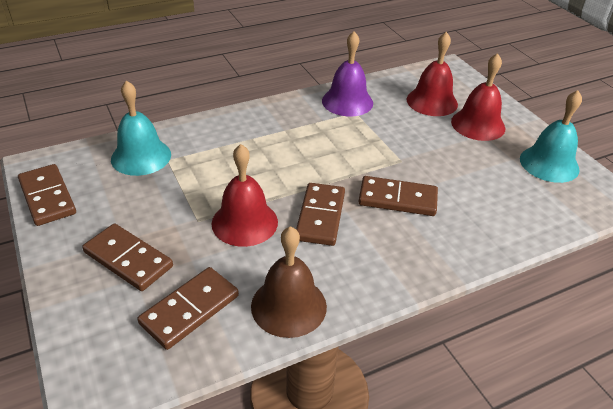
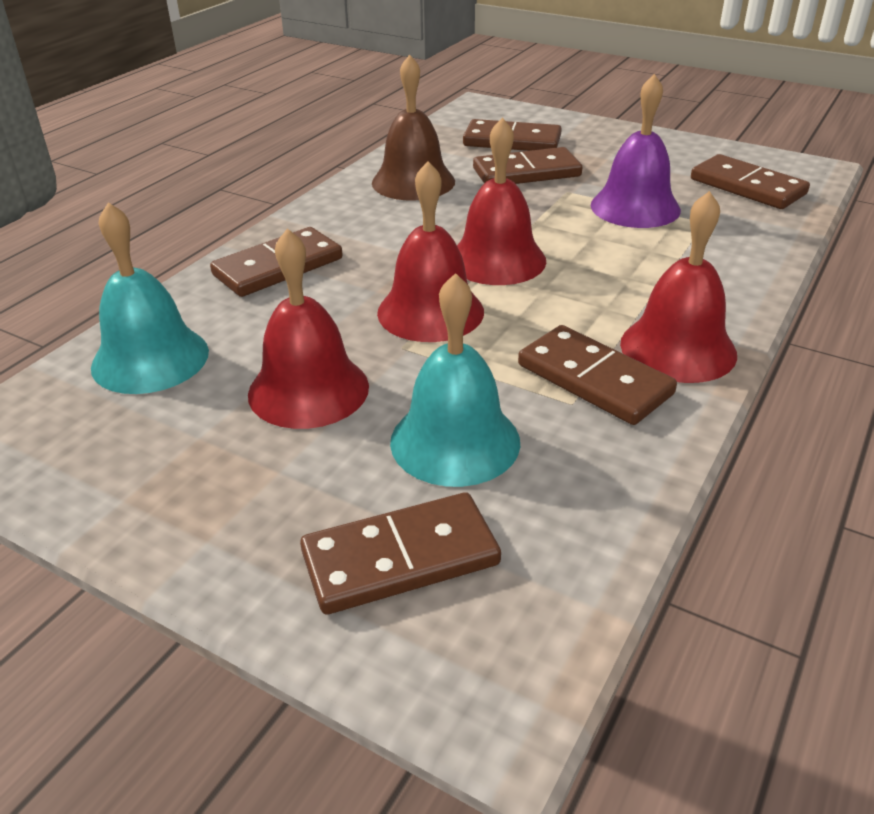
brown domino: 5 -> 6
red bell: 3 -> 4

